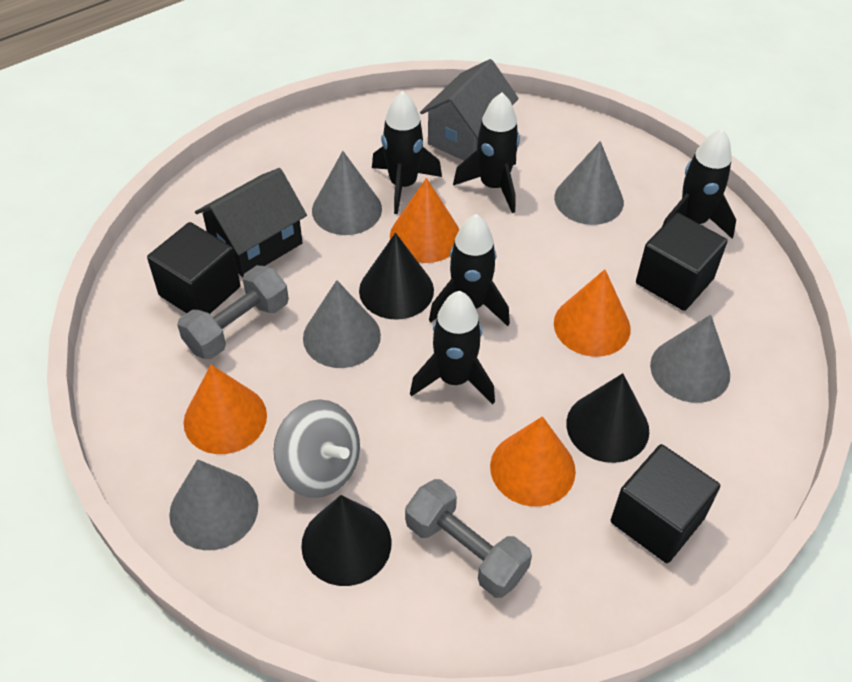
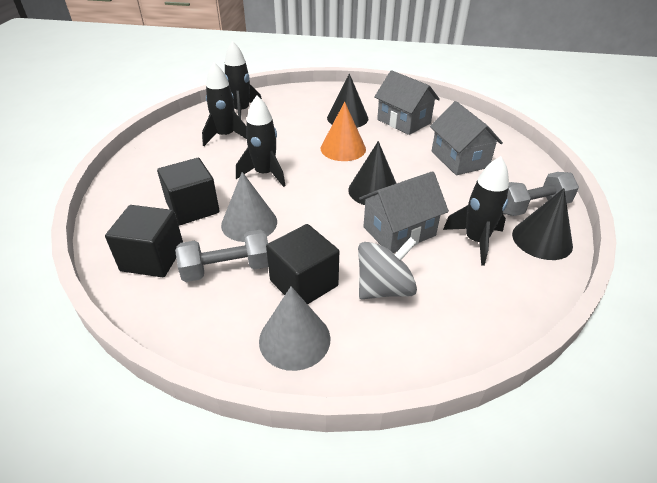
black house: 1 -> 0
black rocket: 5 -> 4
grey cone: 5 -> 2
grey house: 1 -> 3
orange cone: 4 -> 1

